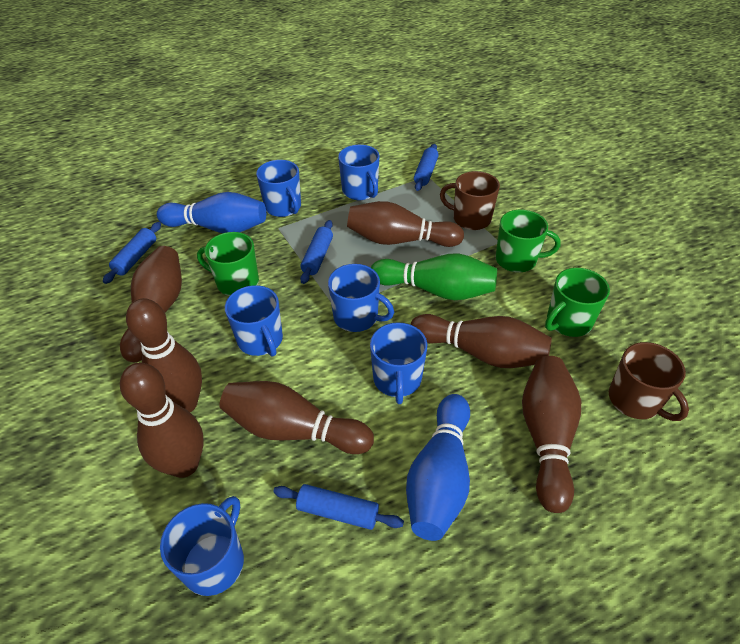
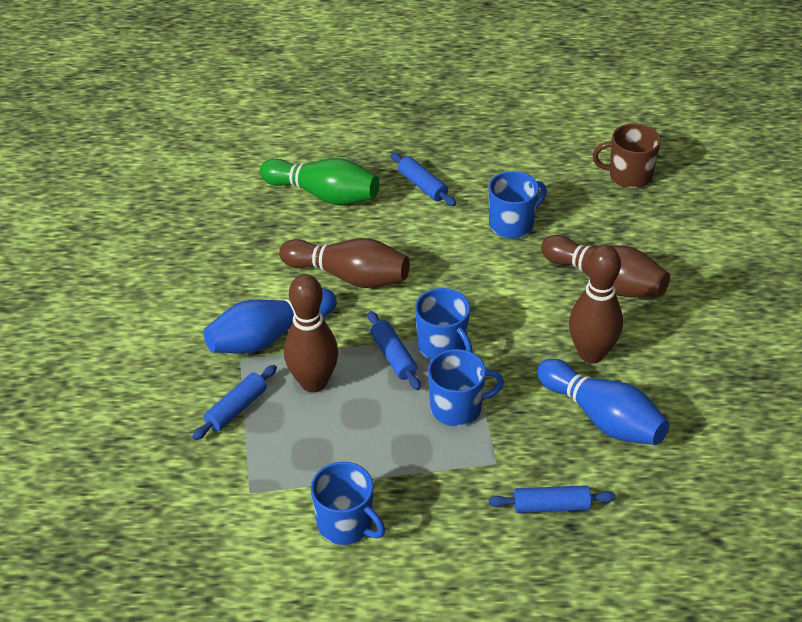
blue mug: 6 -> 4
brown bowling pin: 7 -> 4
brown mug: 2 -> 1
green mug: 3 -> 0

